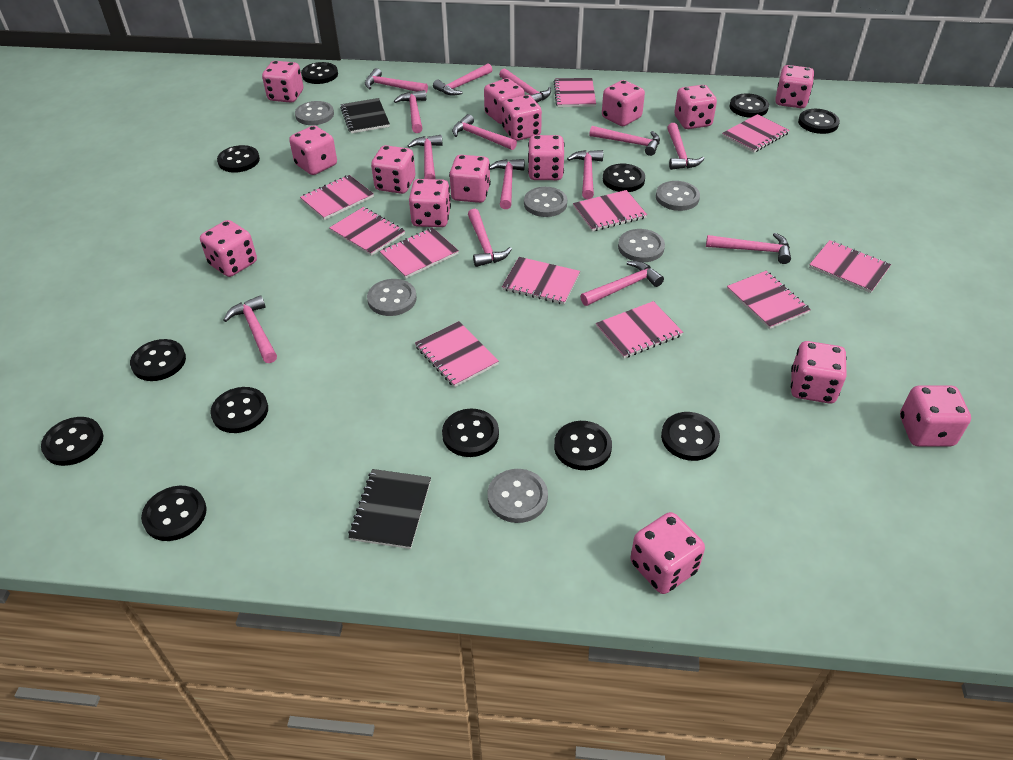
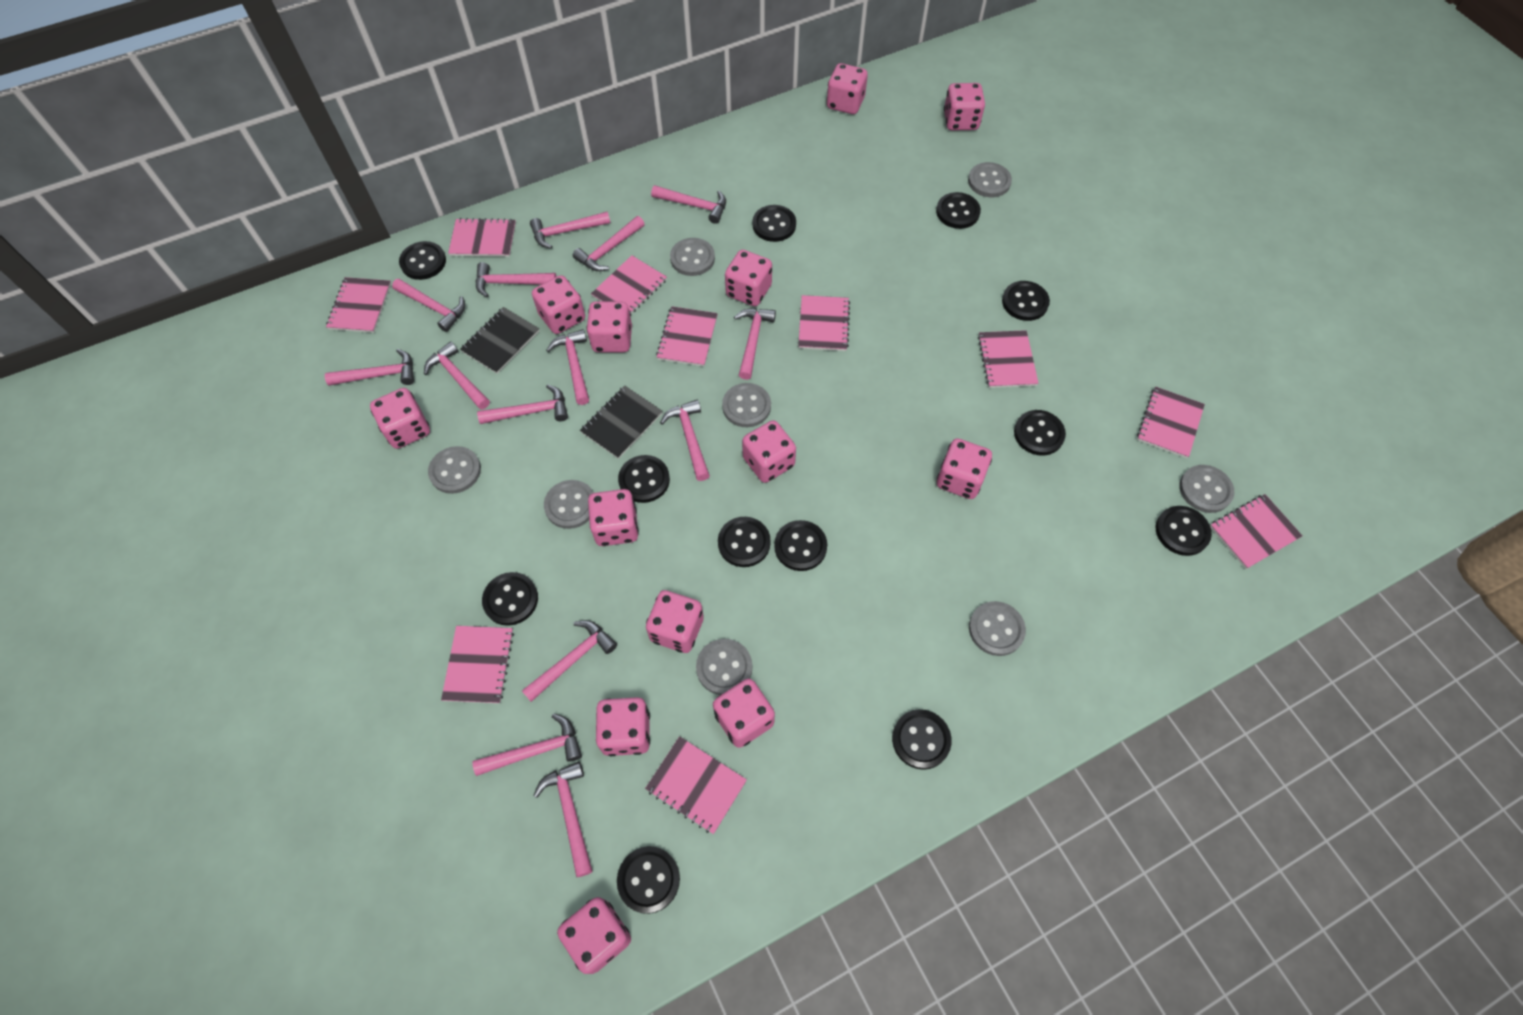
grey button: 6 -> 8
pink dice: 15 -> 13
pink notebook: 11 -> 10

